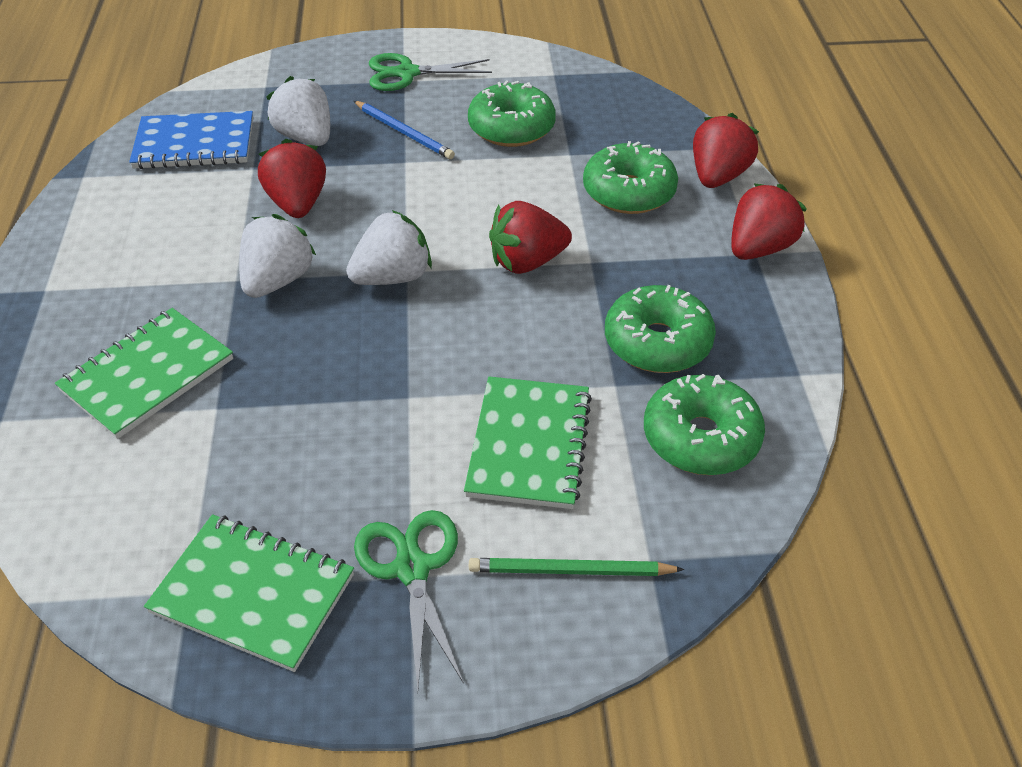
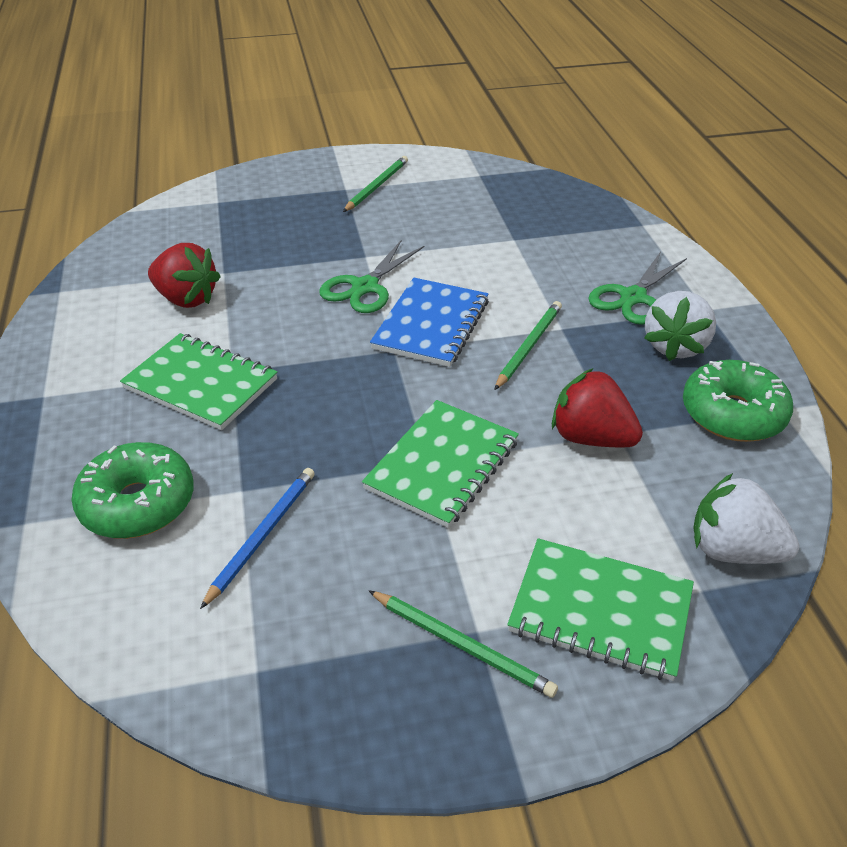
green donut: 4 -> 2
green pencil: 1 -> 3
red strawberry: 4 -> 2
white strawberry: 3 -> 2

